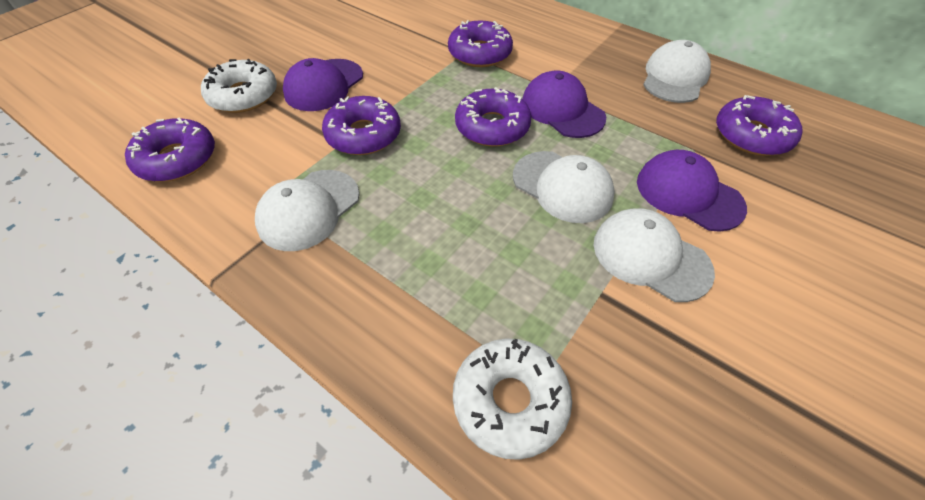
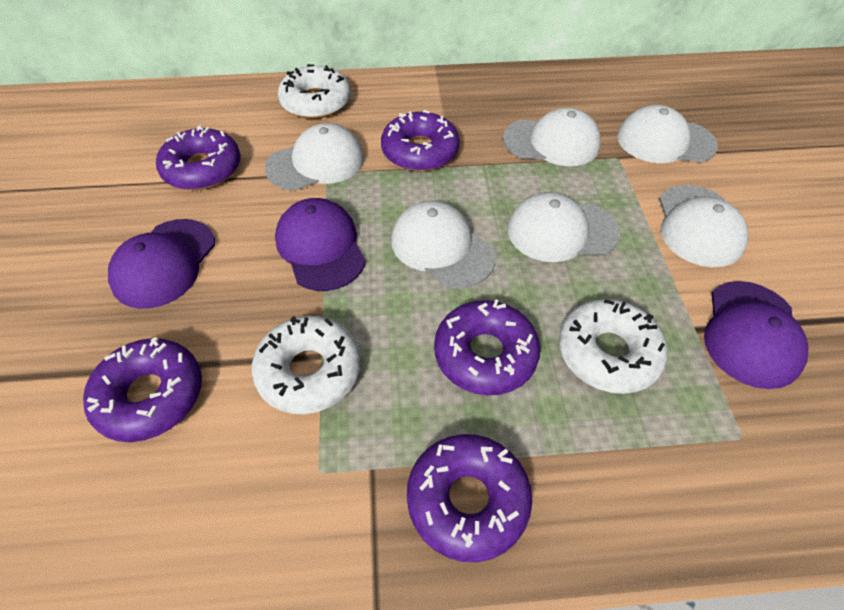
white cap: 4 -> 6
white donut: 2 -> 3

